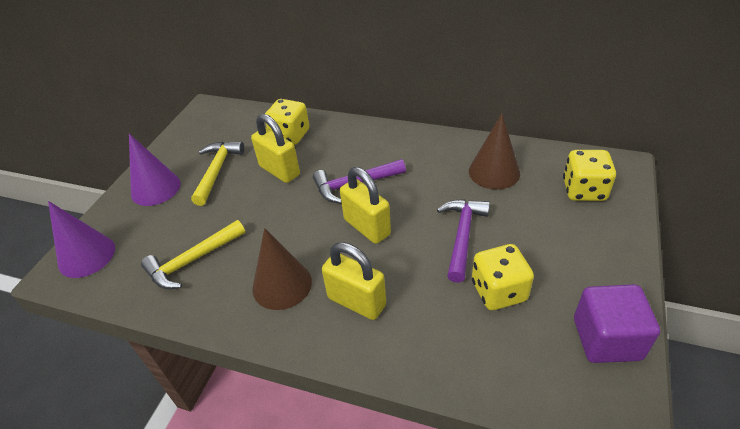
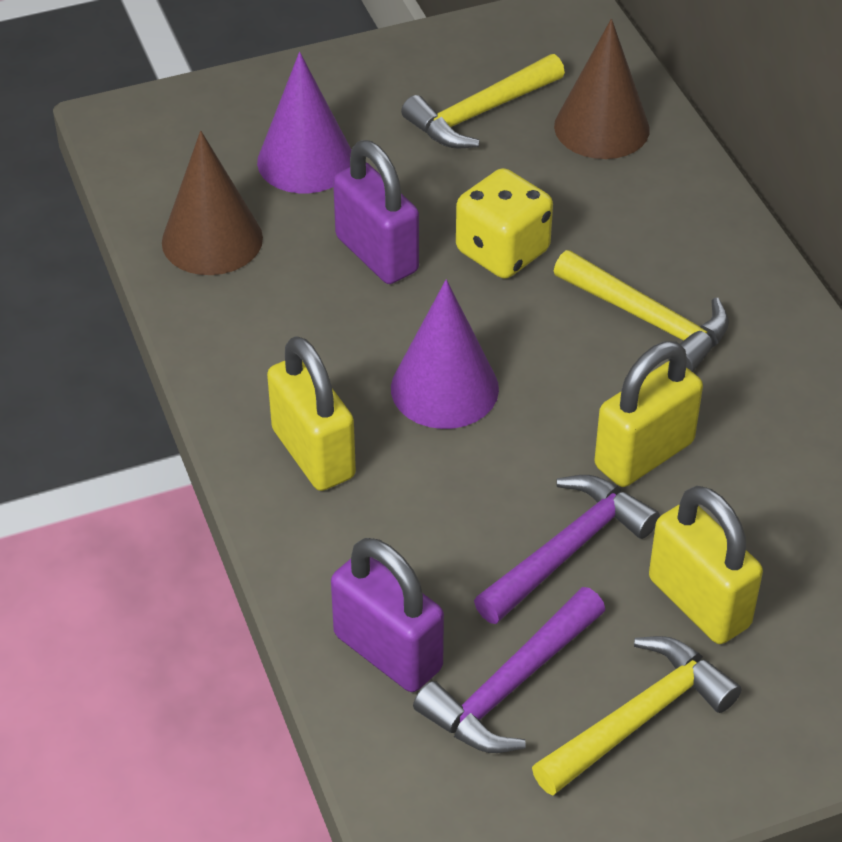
purple cube: 1 -> 0
purple padlock: 0 -> 2
yellow dice: 3 -> 1
yellow hammer: 2 -> 3

